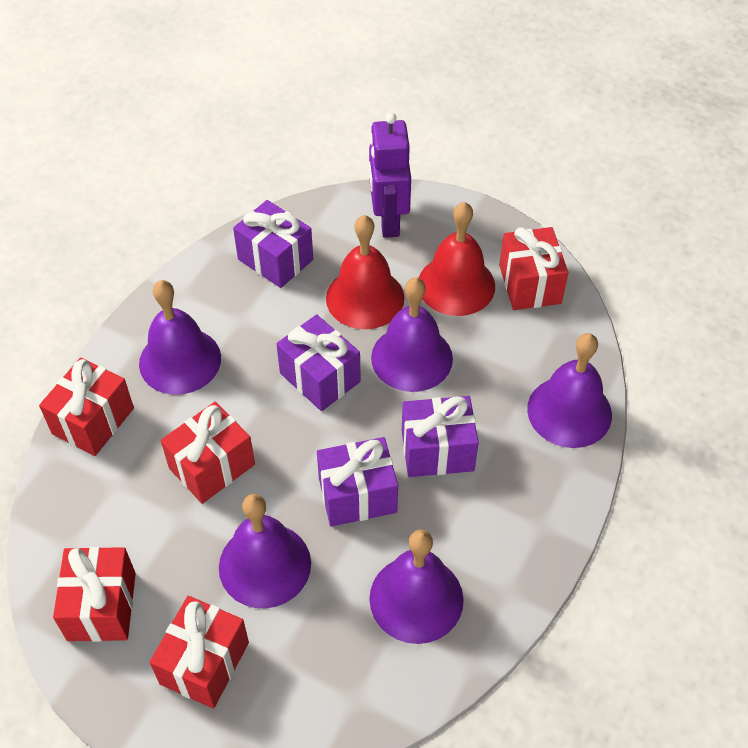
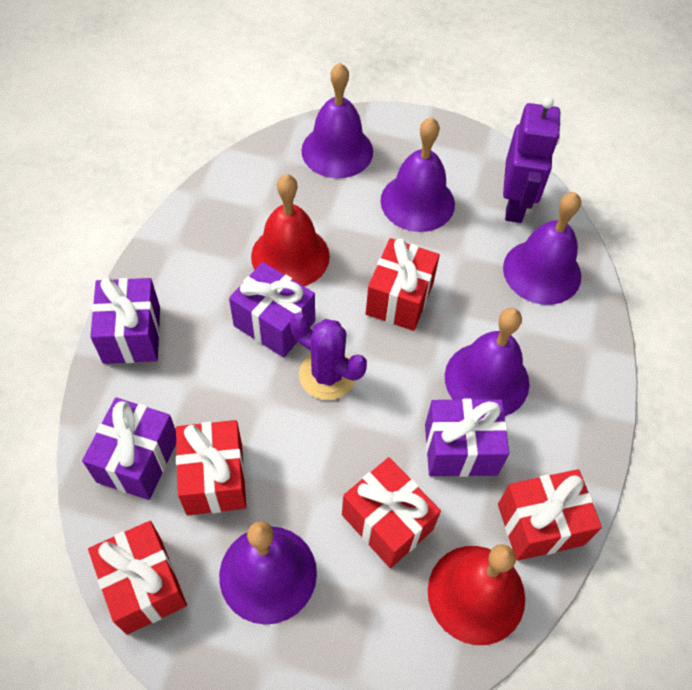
purple cactus: 0 -> 1

